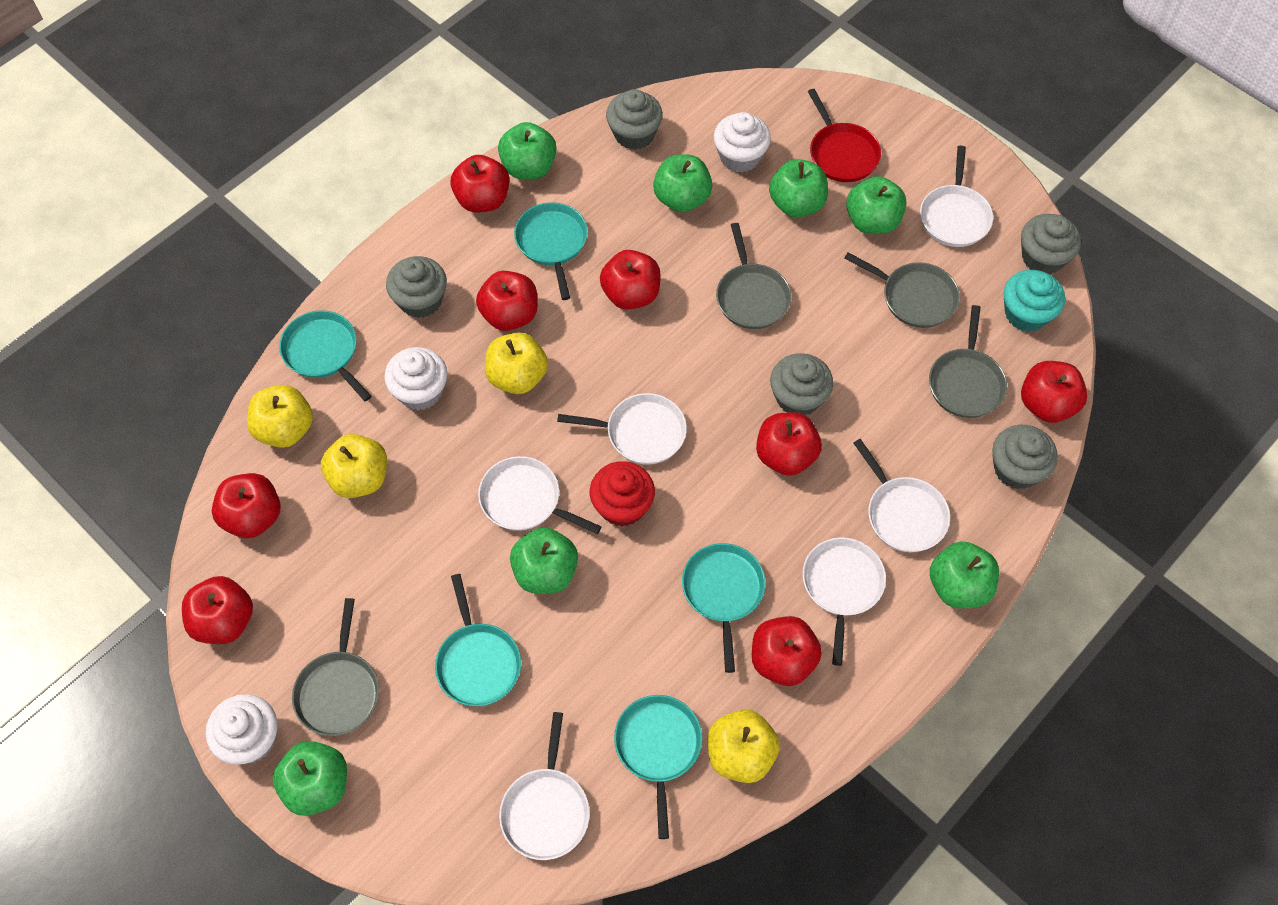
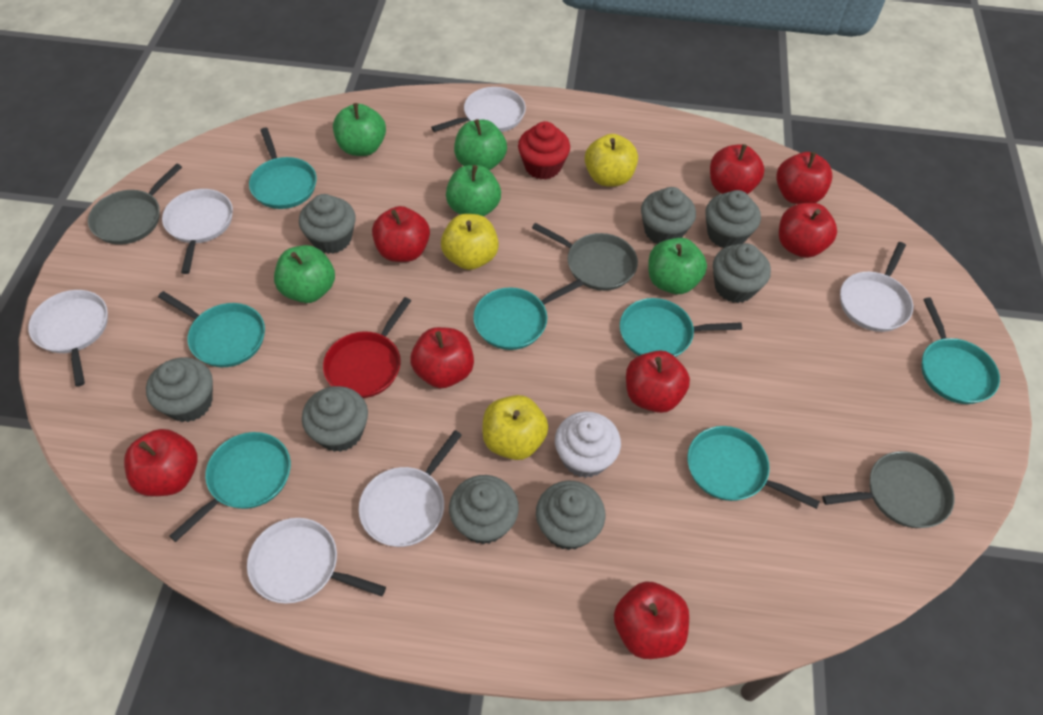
green apple: 7 -> 5
grey cupcake: 5 -> 8
grey pan: 4 -> 3
turquoise cupcake: 1 -> 0
turquoise pan: 5 -> 7
white cupcake: 3 -> 1
yellow apple: 4 -> 3

